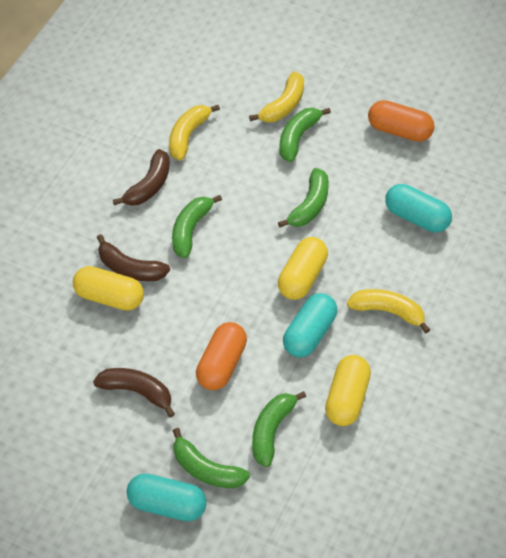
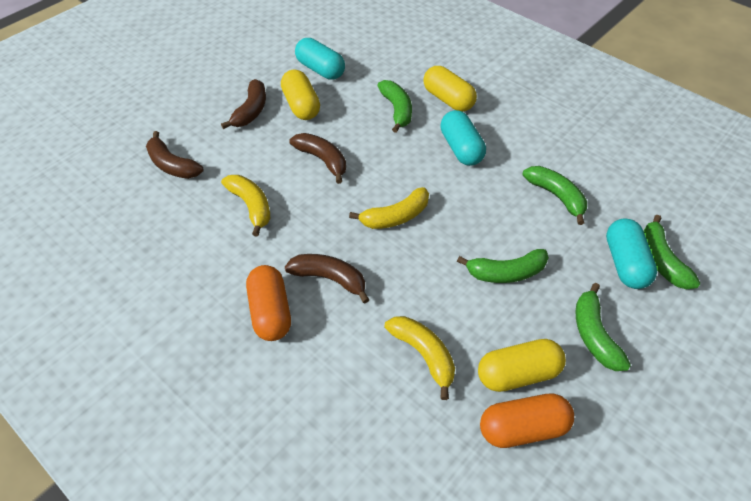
brown banana: 3 -> 4

